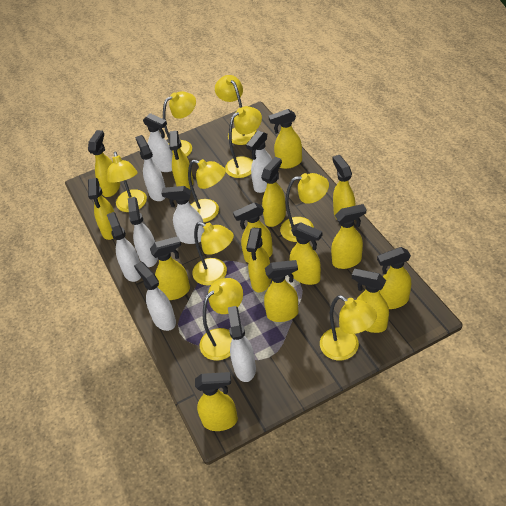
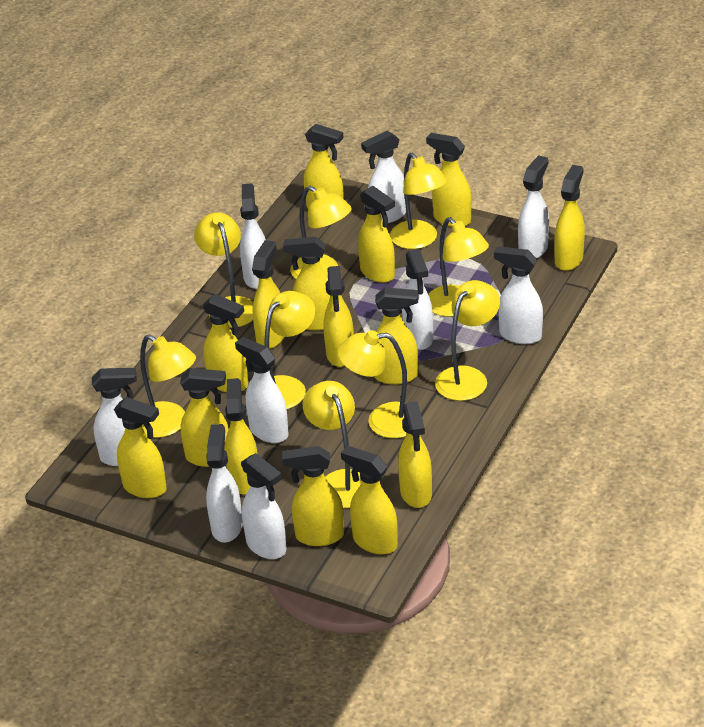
white spray bottle: 8 -> 9

